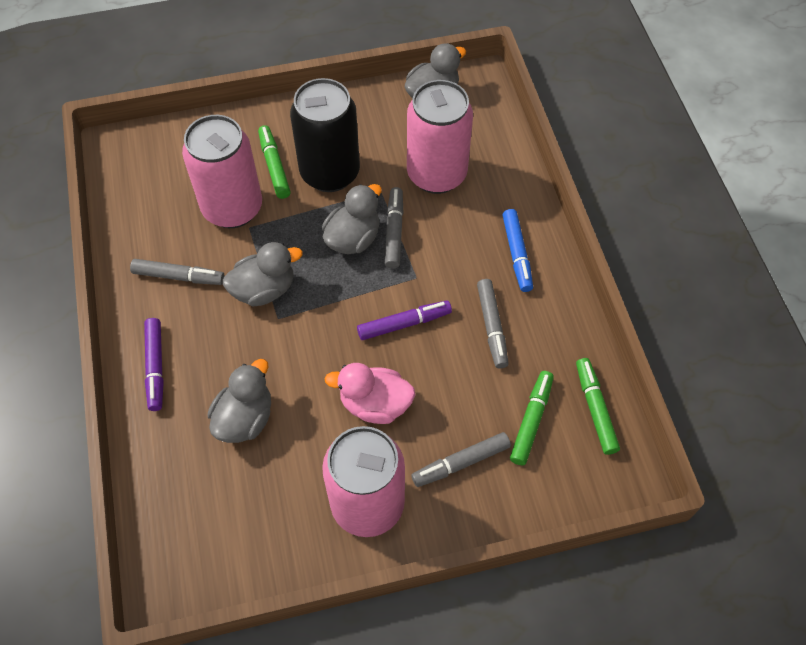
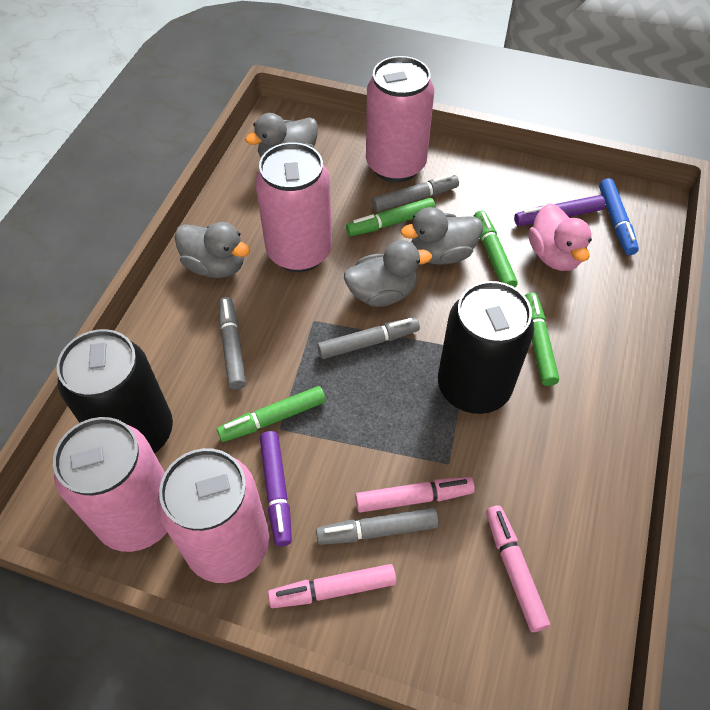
black can: 1 -> 2
green marker: 3 -> 4
pink can: 3 -> 4
pink marker: 0 -> 3

